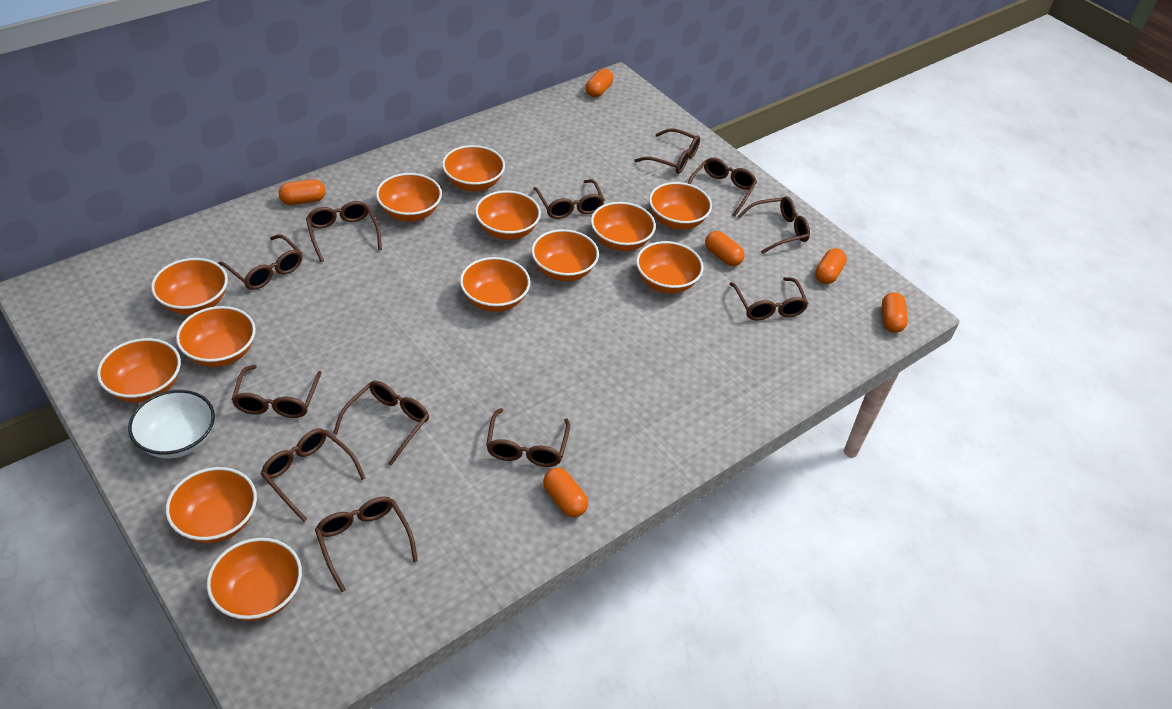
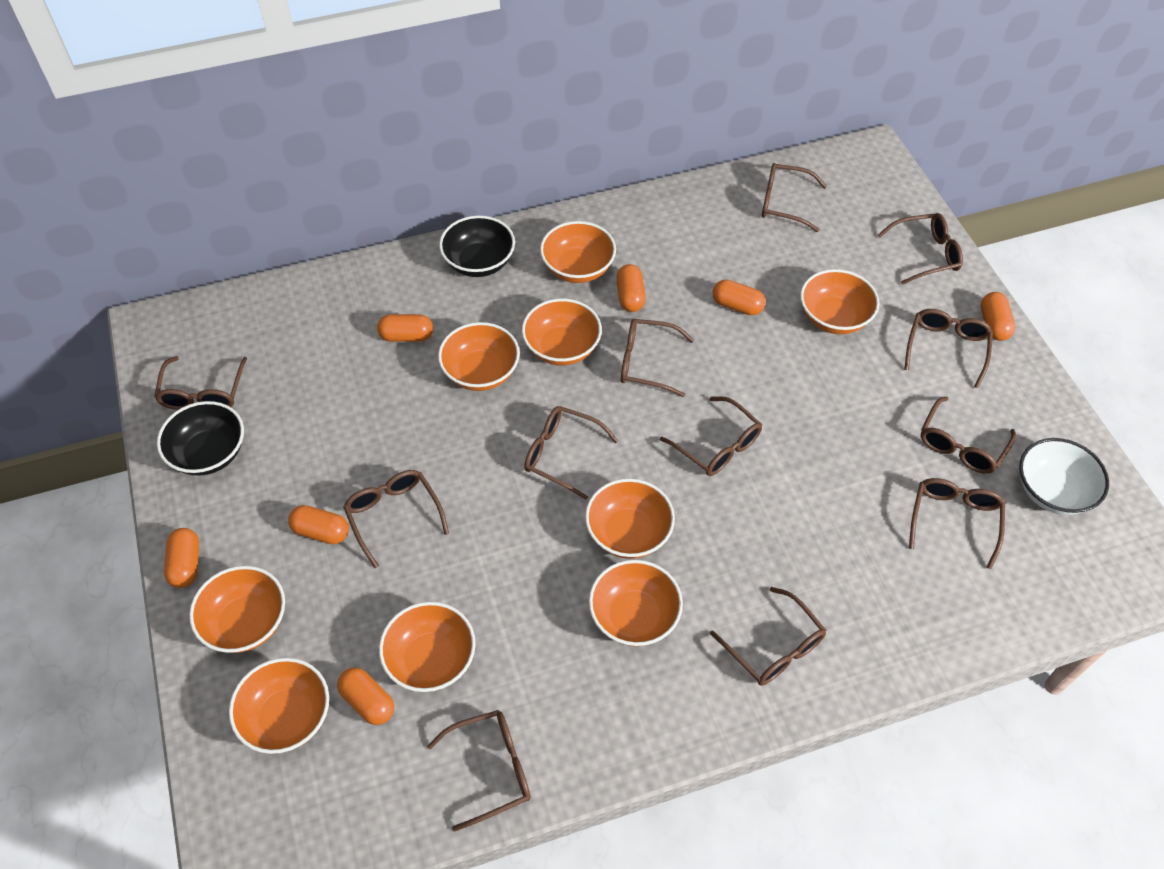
black bowl: 0 -> 2
orange bowl: 13 -> 9
orange capsule: 6 -> 7

